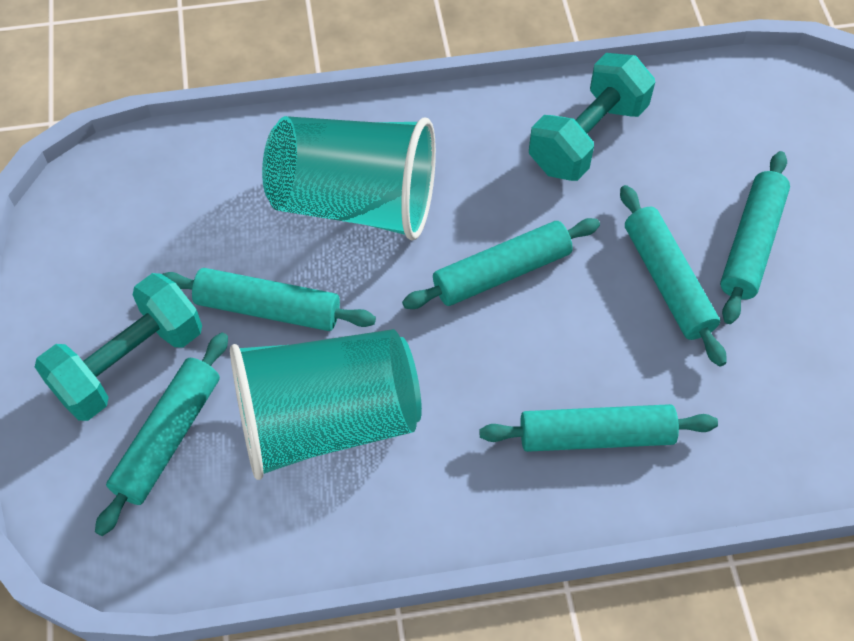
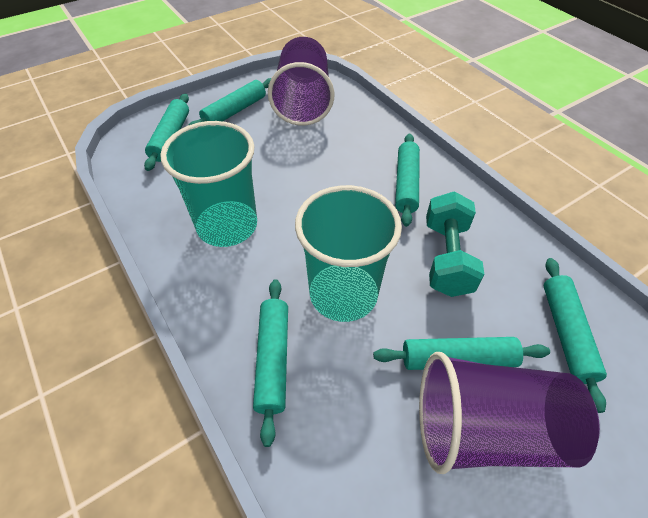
purple cup: 0 -> 2
turquoise dumbbell: 2 -> 1

